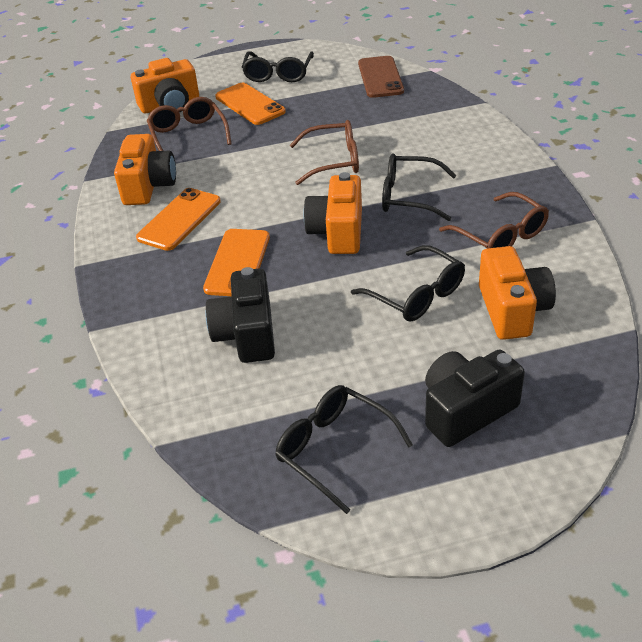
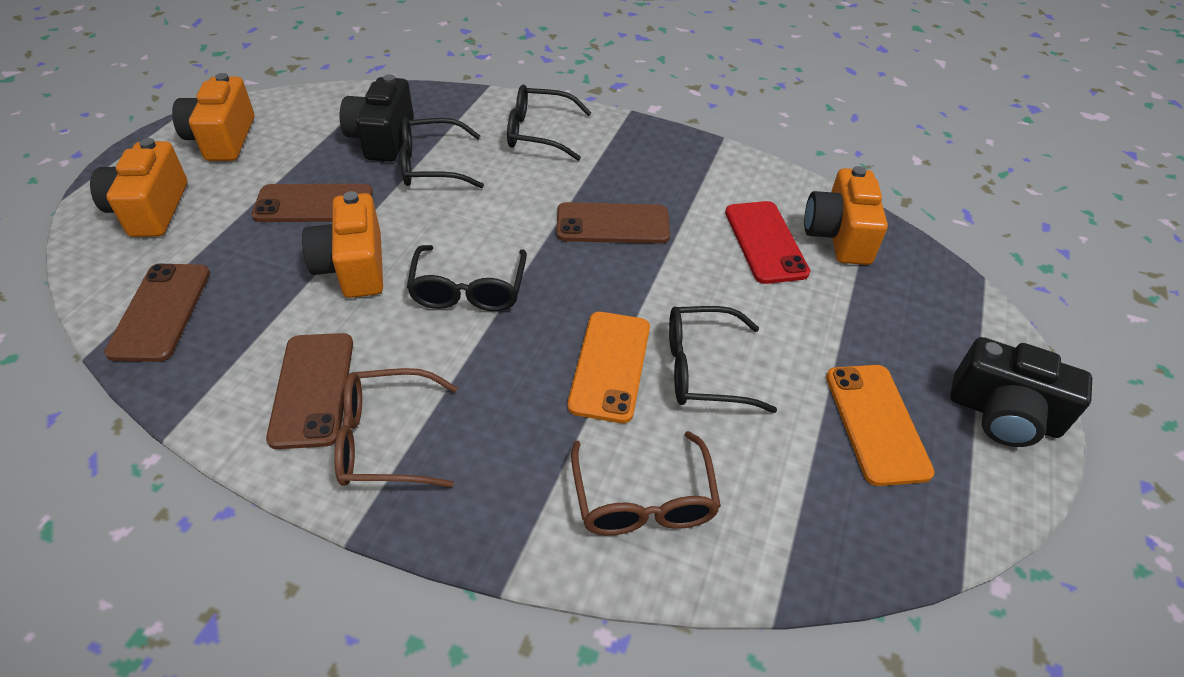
brown glasses: 3 -> 2
brown phone: 1 -> 4
orange phone: 3 -> 2
red phone: 0 -> 1

